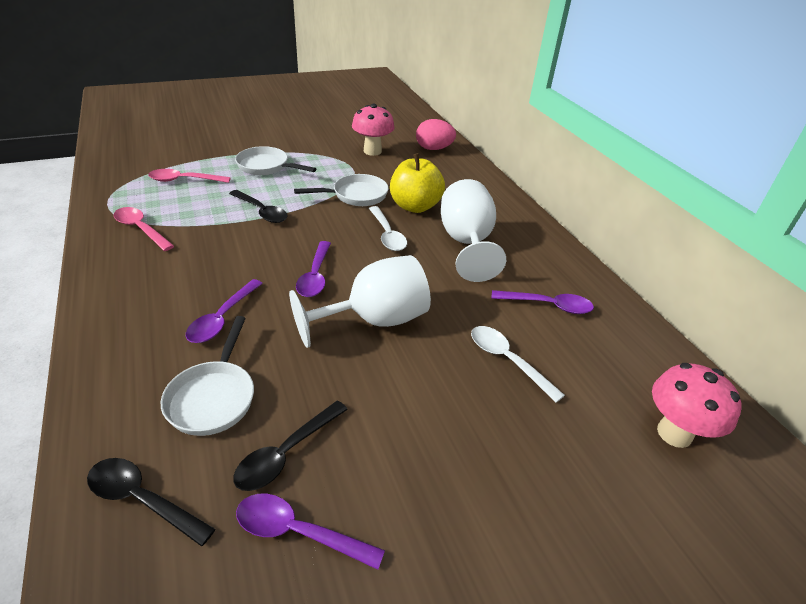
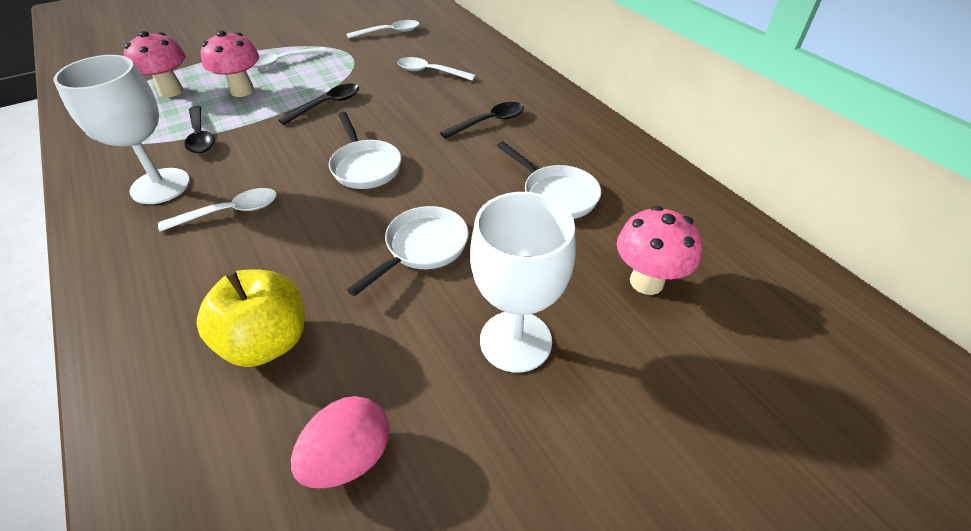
pink mushroom: 2 -> 3
pink spoon: 2 -> 0
purple spoon: 4 -> 0
white spoon: 2 -> 4

